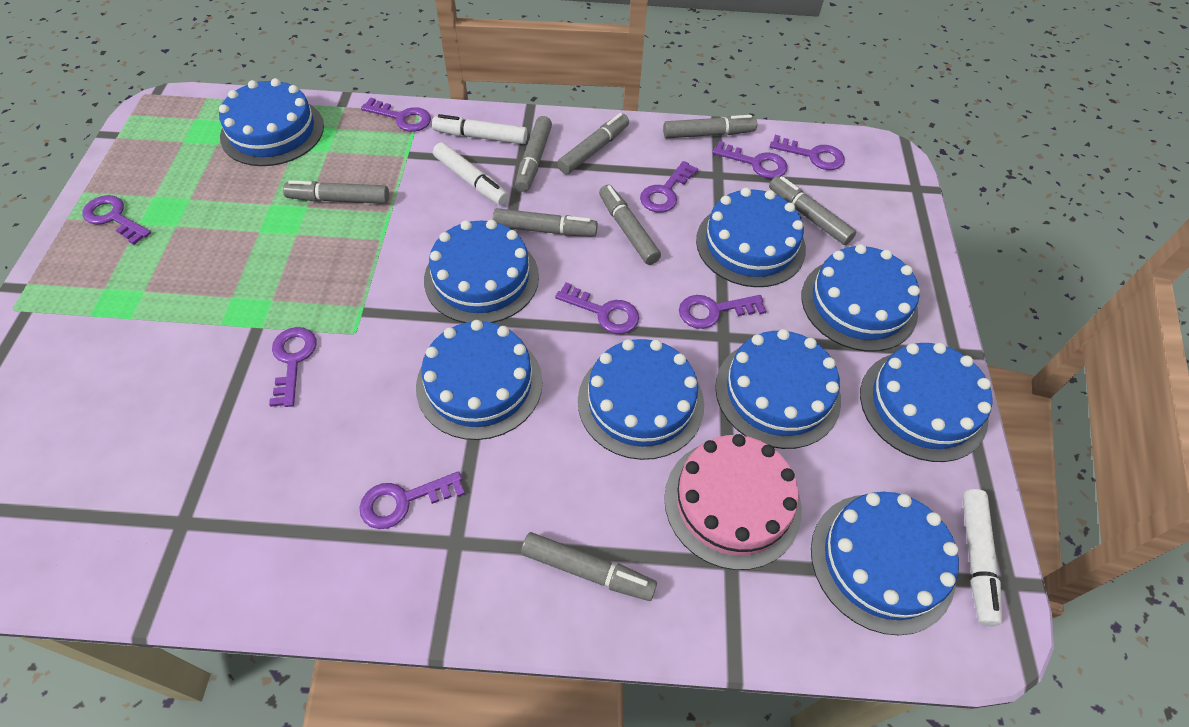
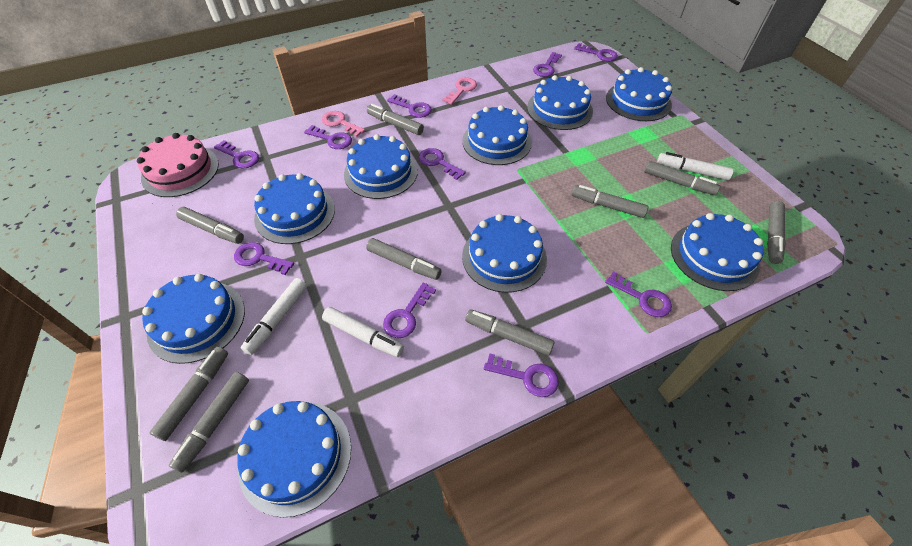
grey marker: 8 -> 9
pink key: 0 -> 2
purple key: 9 -> 10

